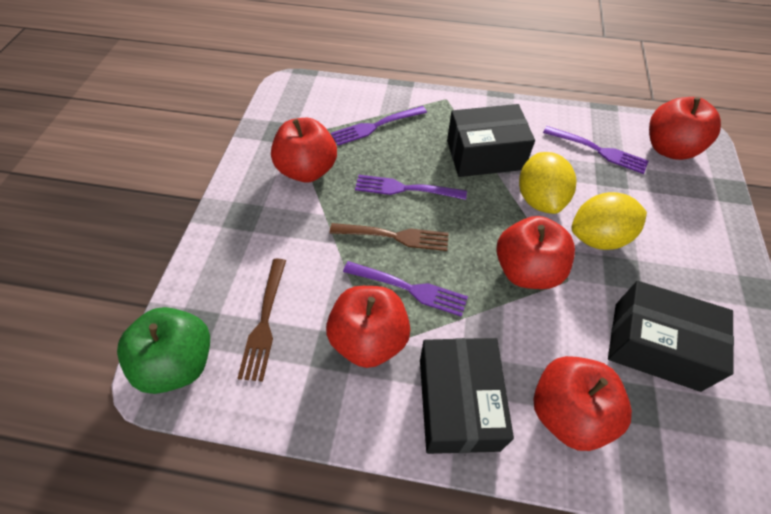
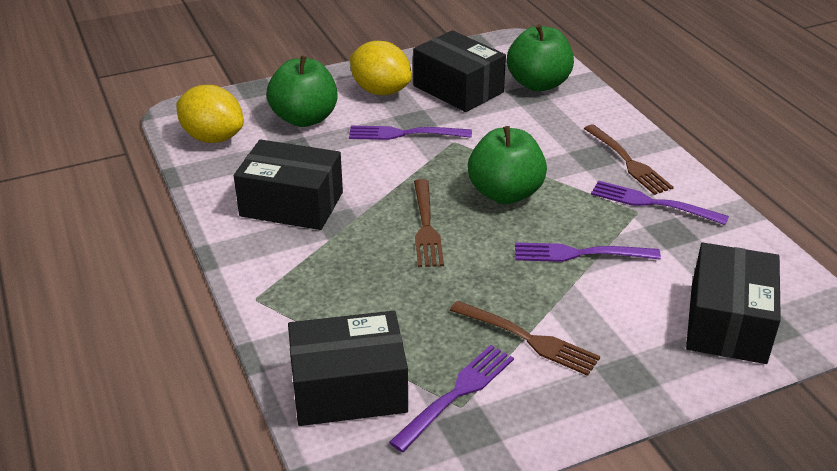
black box: 3 -> 4
brown fork: 2 -> 3
green apple: 1 -> 3
red apple: 5 -> 0

